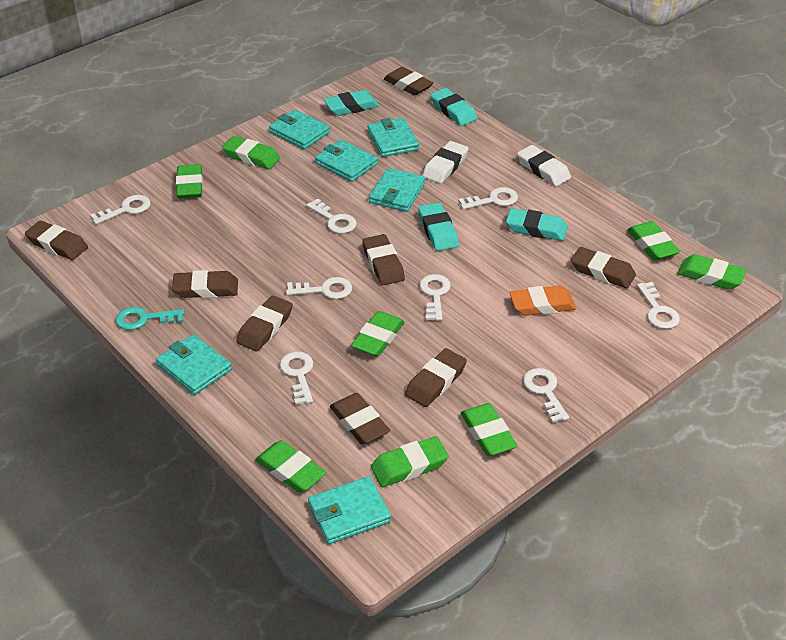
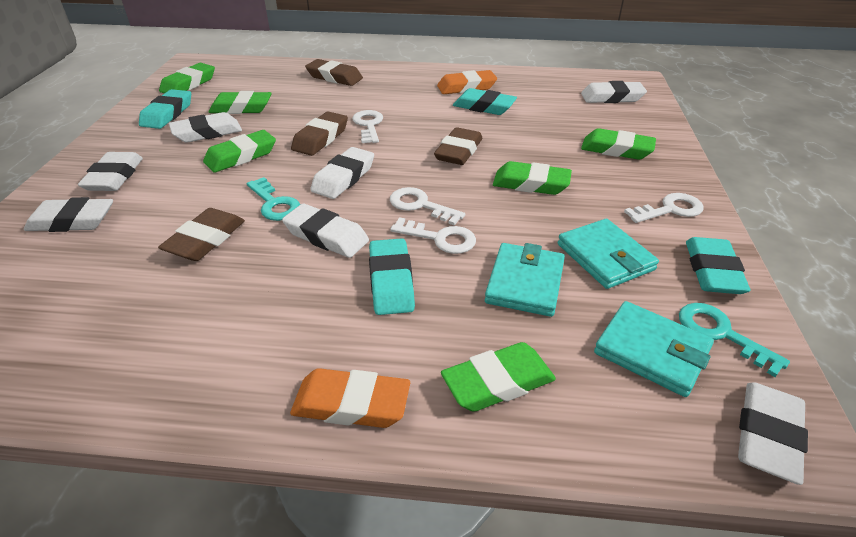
brown eraser: 8 -> 4
green eraser: 8 -> 6
orange eraser: 1 -> 2
turquoise key: 1 -> 2
turquoise wallet: 6 -> 3
white eraser: 2 -> 7
white key: 8 -> 4

